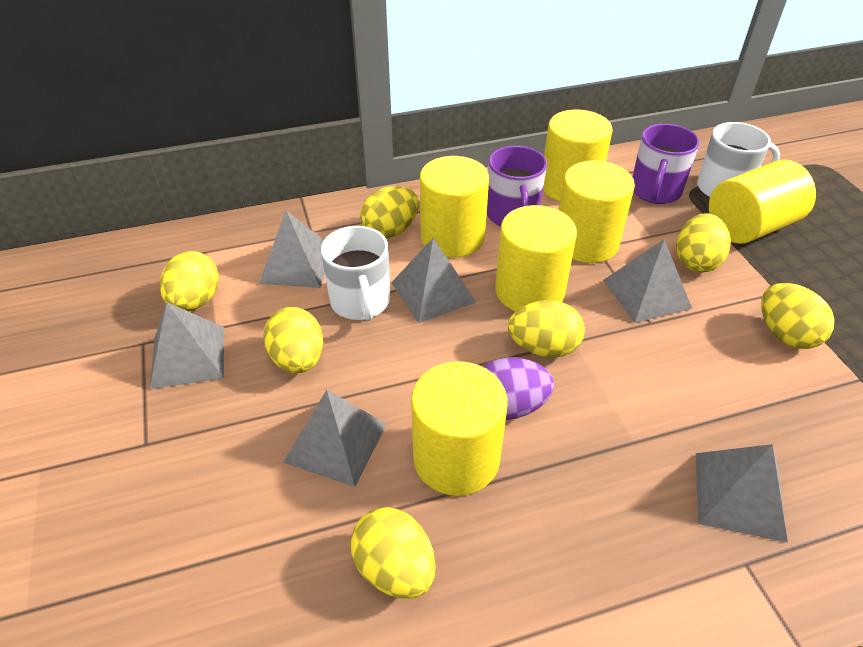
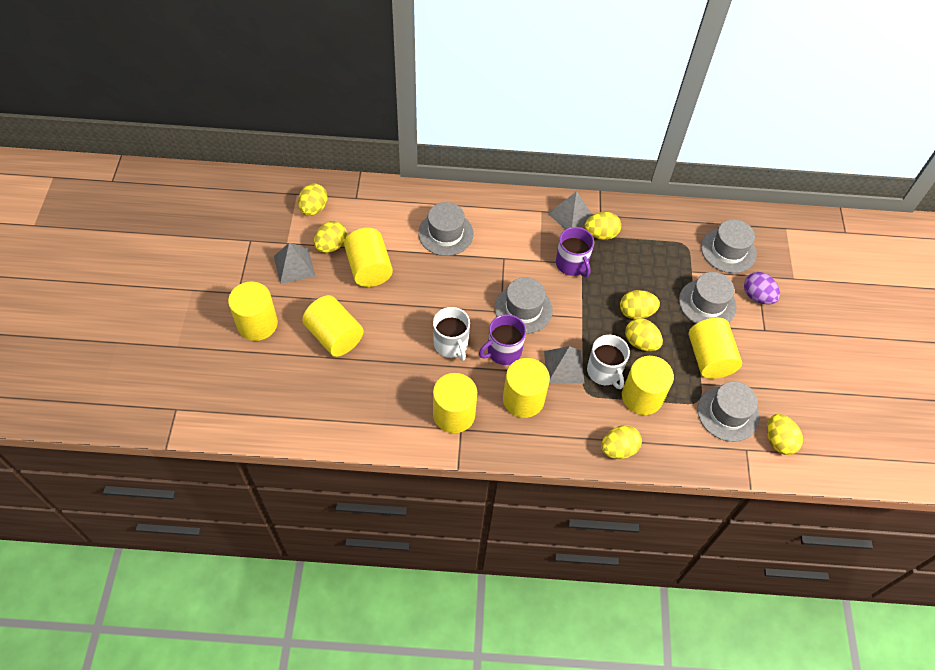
grey hat: 0 -> 5
grey pyramid: 6 -> 3
yellow cylinder: 6 -> 7

